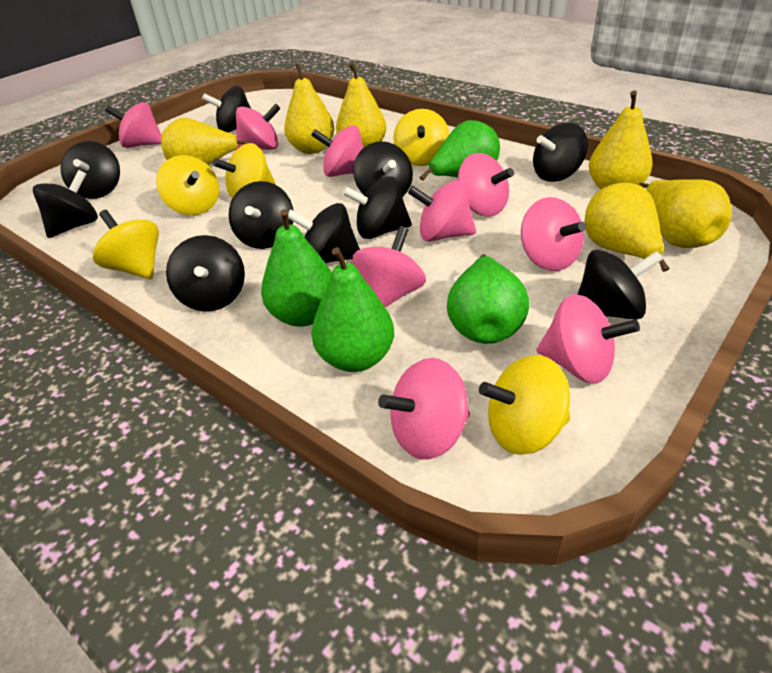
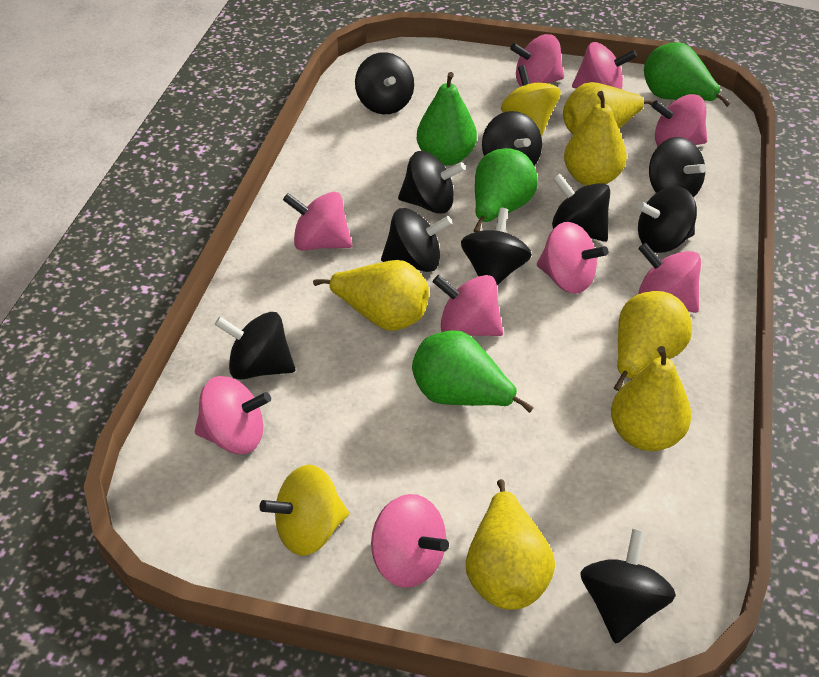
yellow spinning top: 5 -> 2

